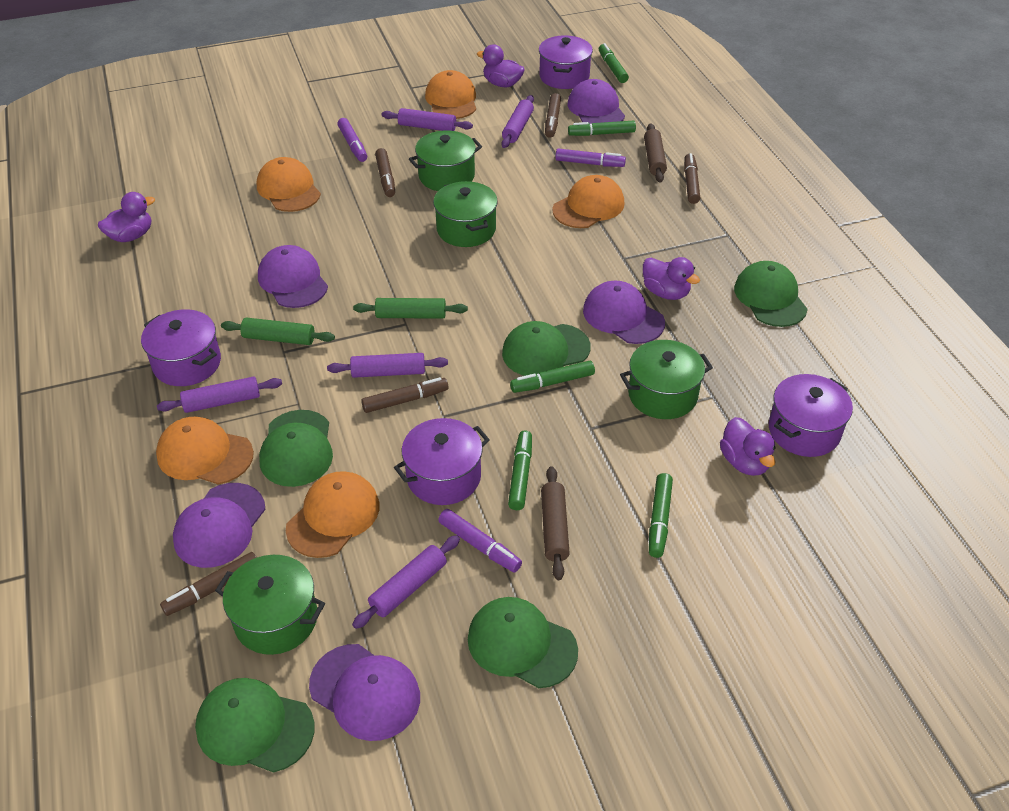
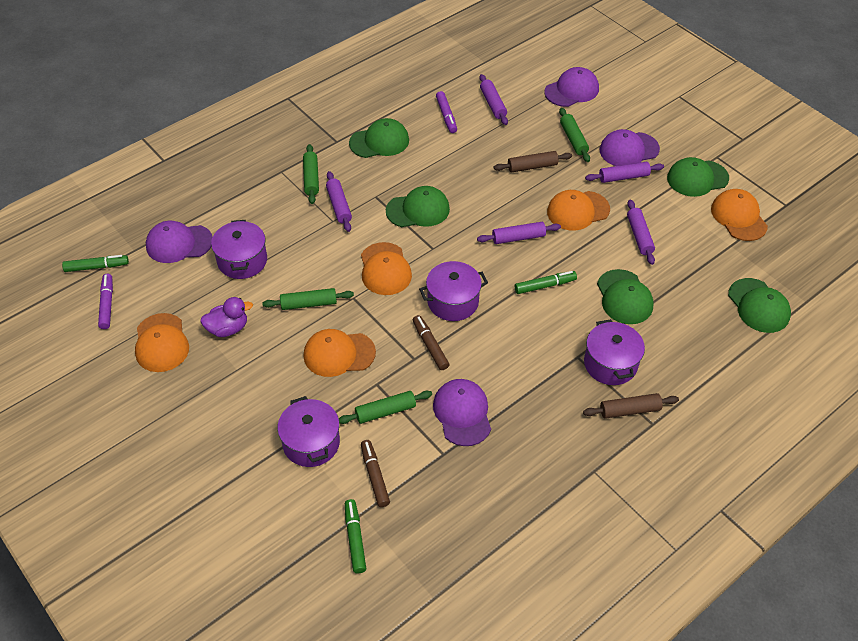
brown marker: 5 -> 2
green marker: 5 -> 3
green pot: 4 -> 0
green rolling pin: 2 -> 4
purple cap: 5 -> 4
purple duck: 4 -> 1
purple marker: 3 -> 2

